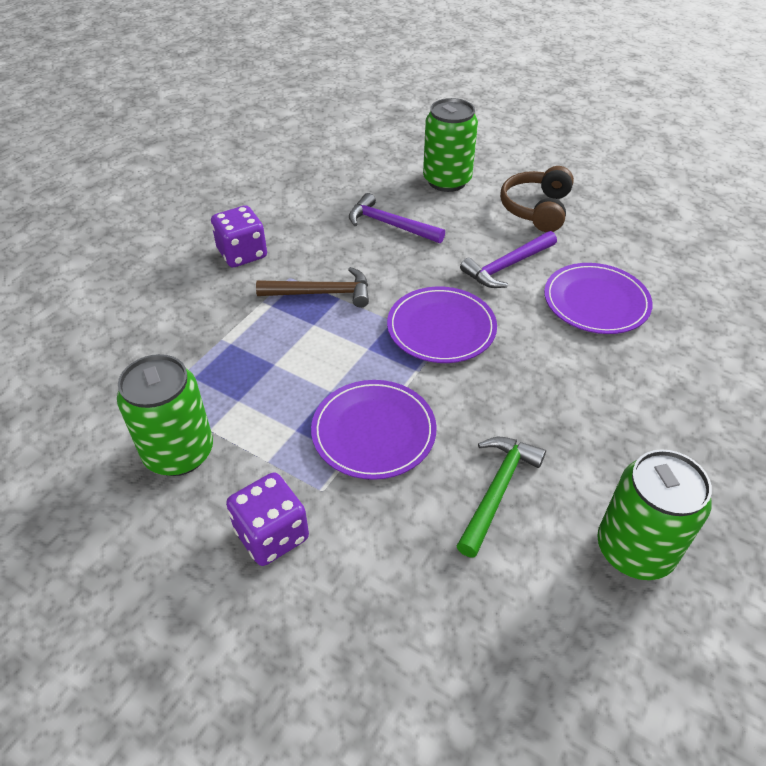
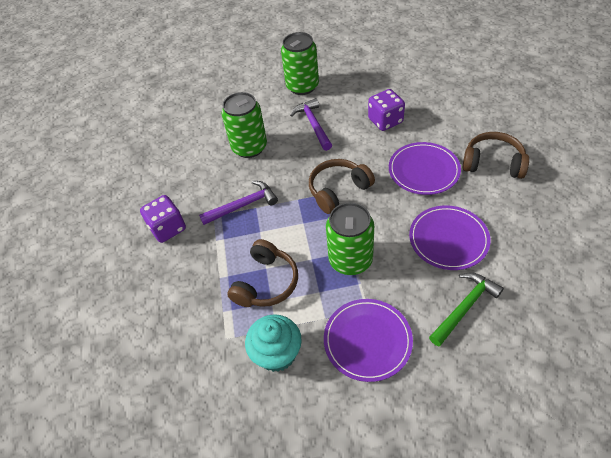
brown hammer: 1 -> 0
brown headphones: 1 -> 3
turquoise cupcake: 0 -> 1

